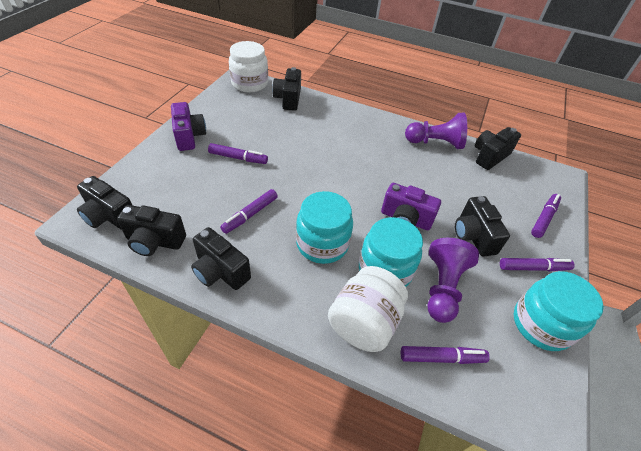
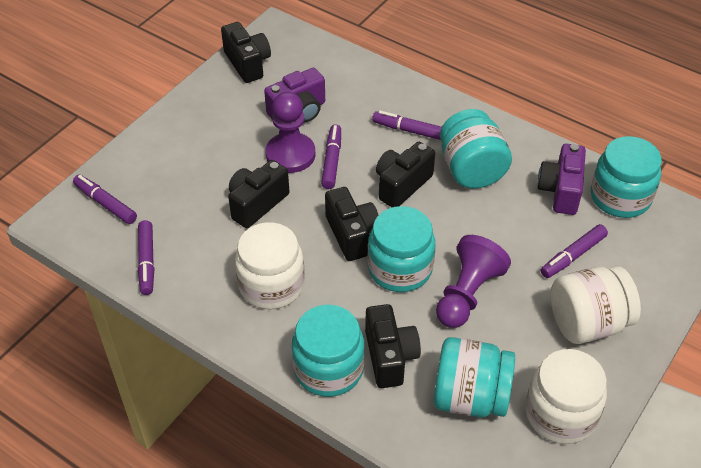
black camera: 6 -> 5
turquoise jar: 3 -> 5
white jar: 2 -> 3

